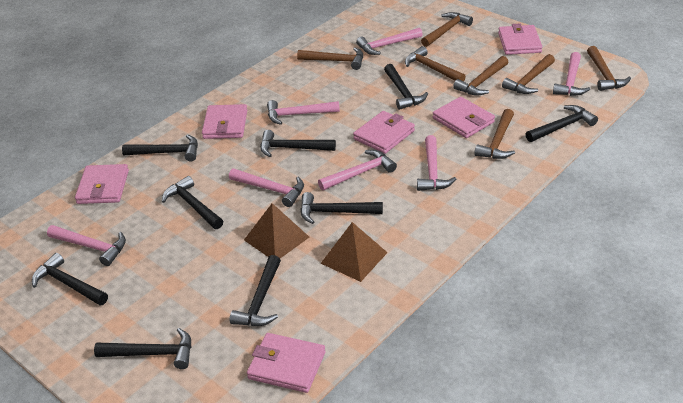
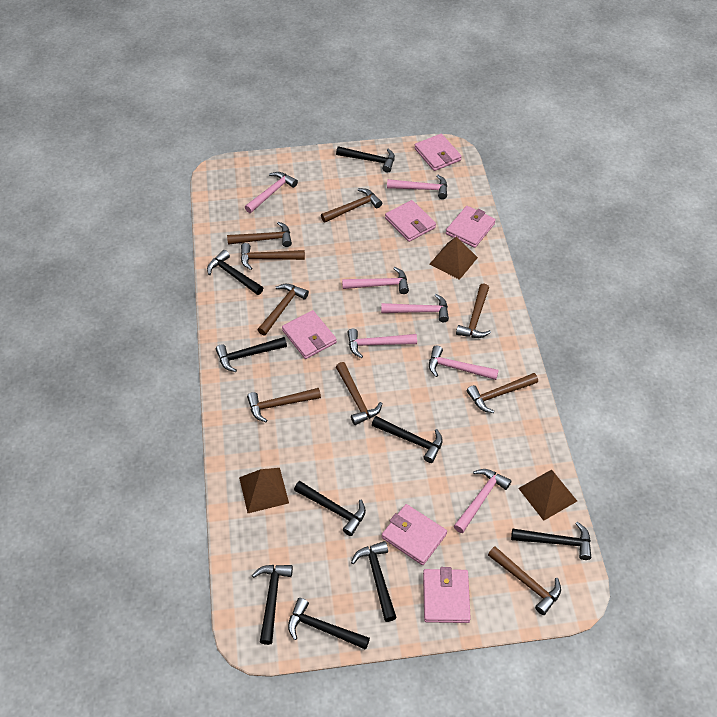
brown hammer: 7 -> 9
brown pyramid: 2 -> 3

